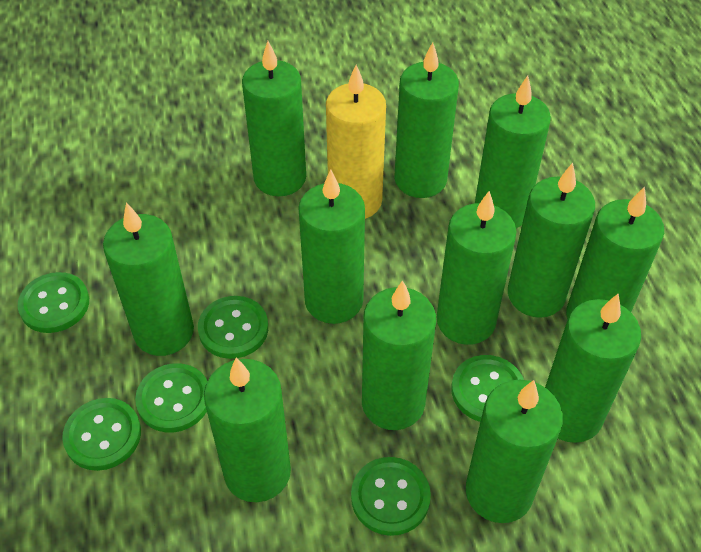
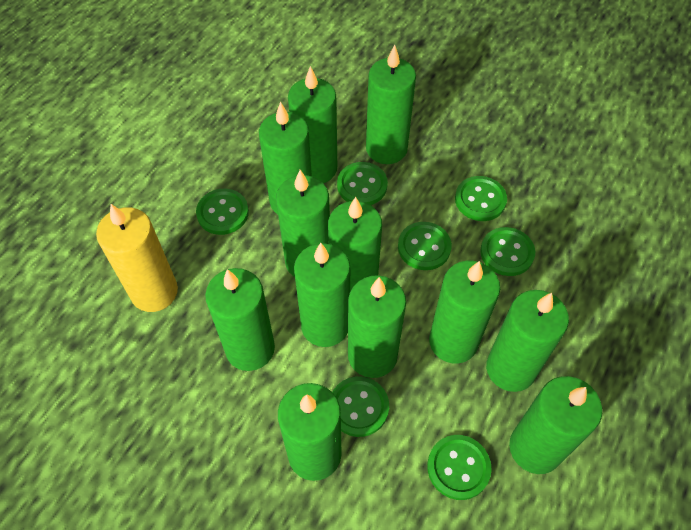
green button: 6 -> 7

